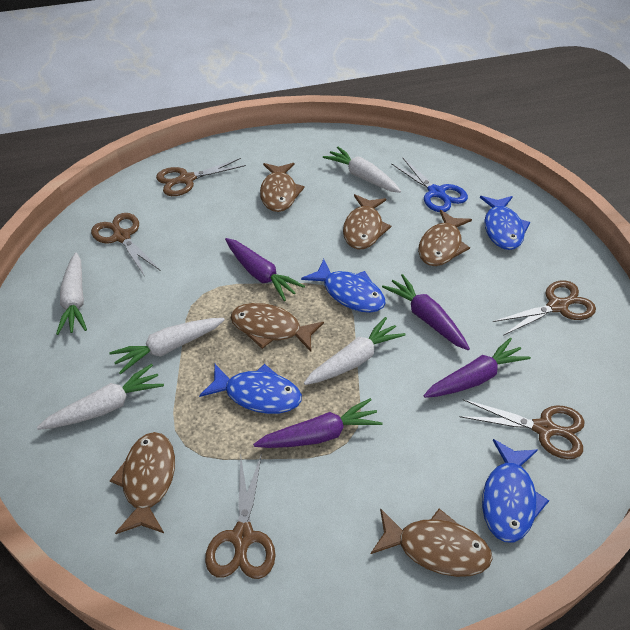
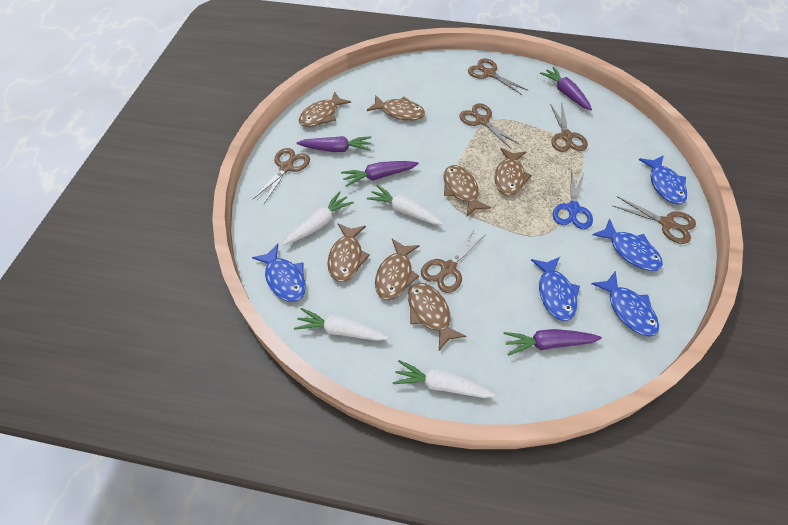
blue fish: 4 -> 5
brown fish: 6 -> 7
brown scissors: 5 -> 6
white carrot: 5 -> 4

